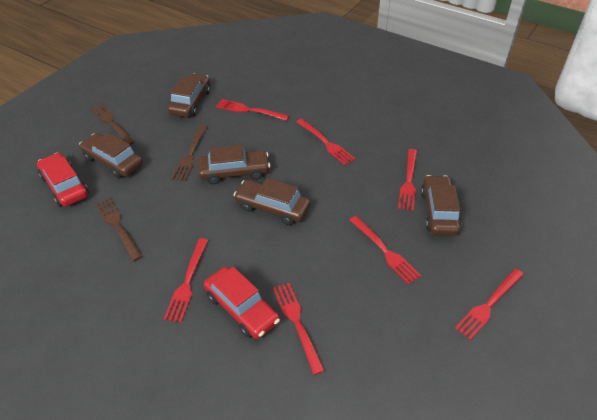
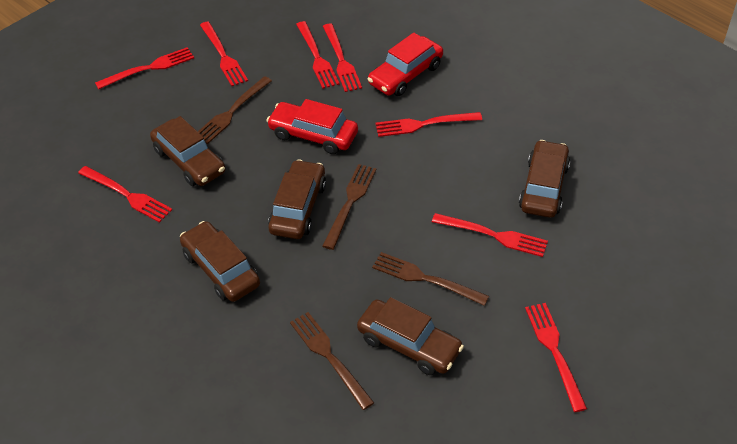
brown fork: 3 -> 4
red fork: 7 -> 8

